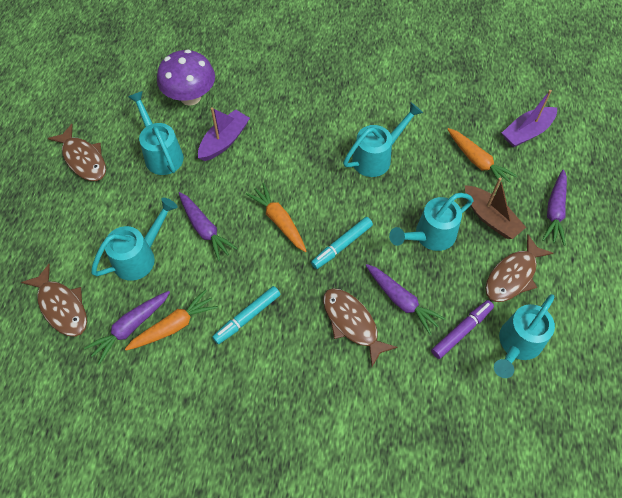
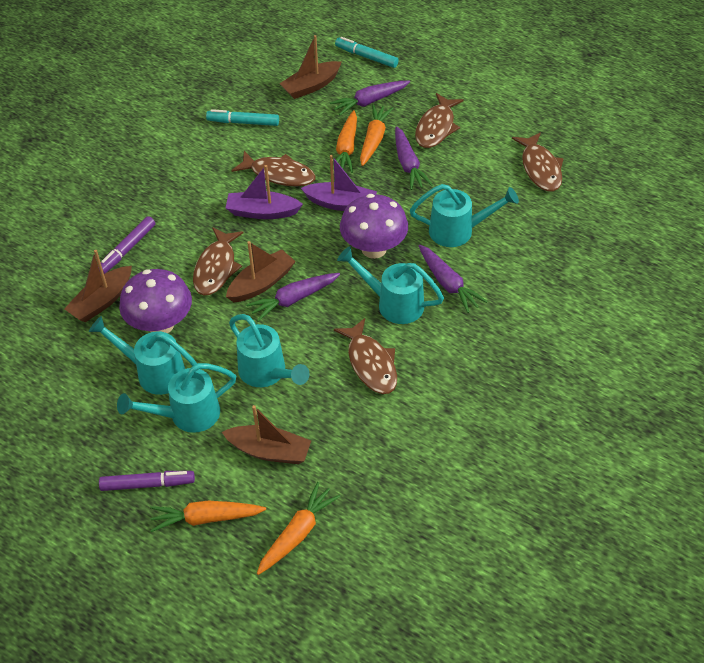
brown boat: 1 -> 4
brown fish: 4 -> 5
orange carrot: 3 -> 4
purple marker: 1 -> 2
purple mushroom: 1 -> 2

